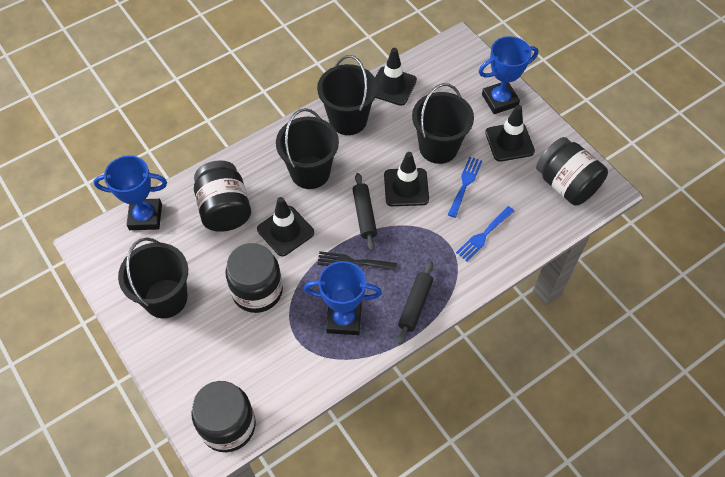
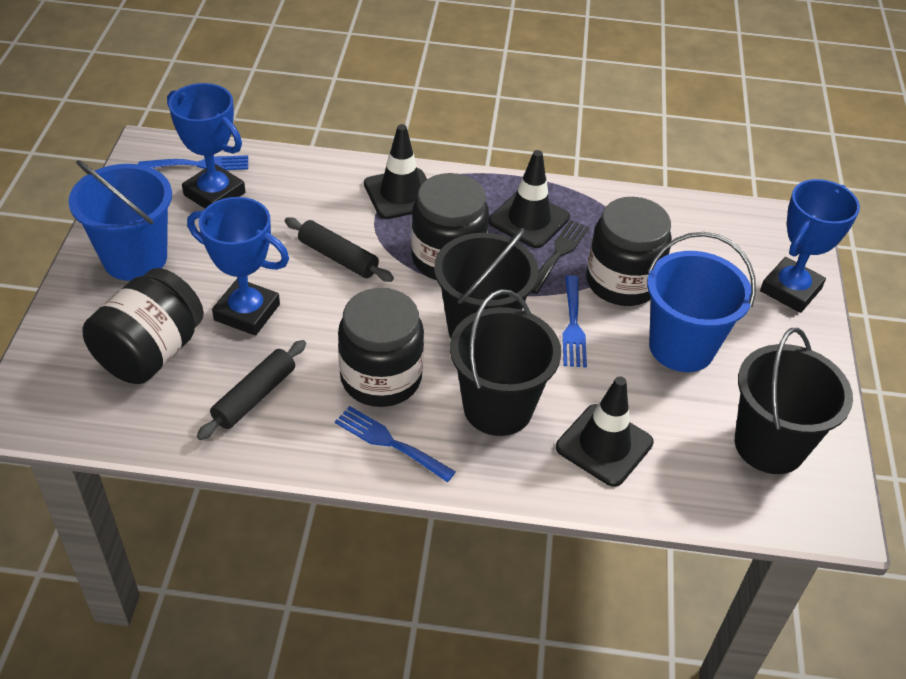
black bucket: 4 -> 3
black traffic cone: 4 -> 3
blue bucket: 0 -> 2
blue fork: 2 -> 3

